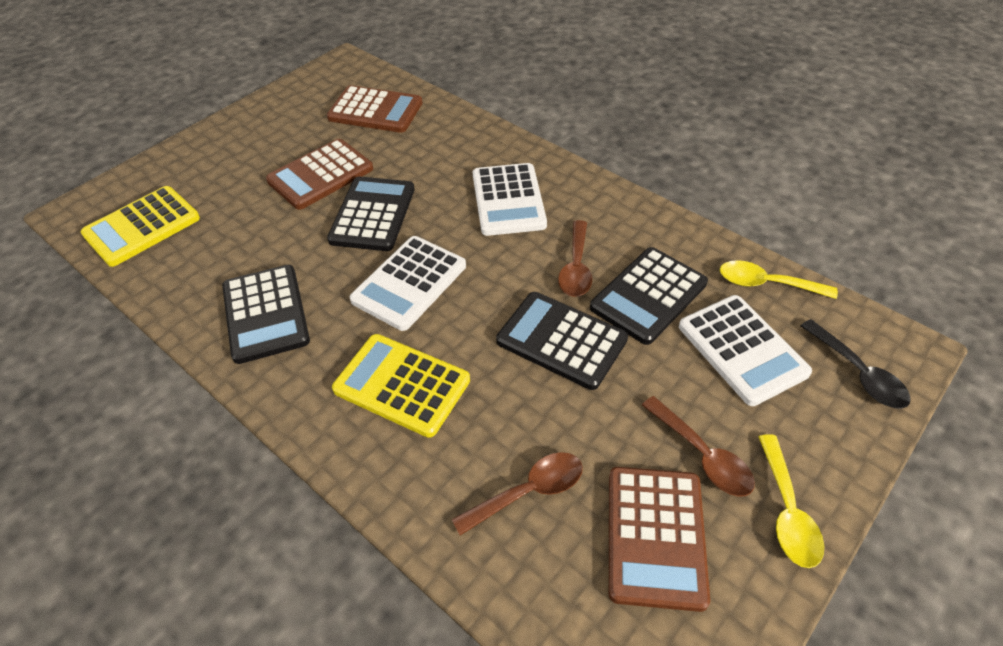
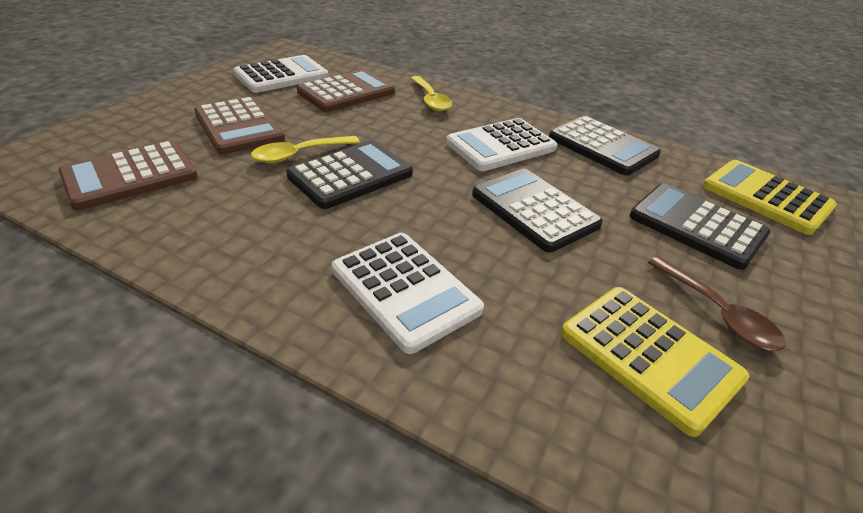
black spoon: 1 -> 0
brown spoon: 3 -> 1

